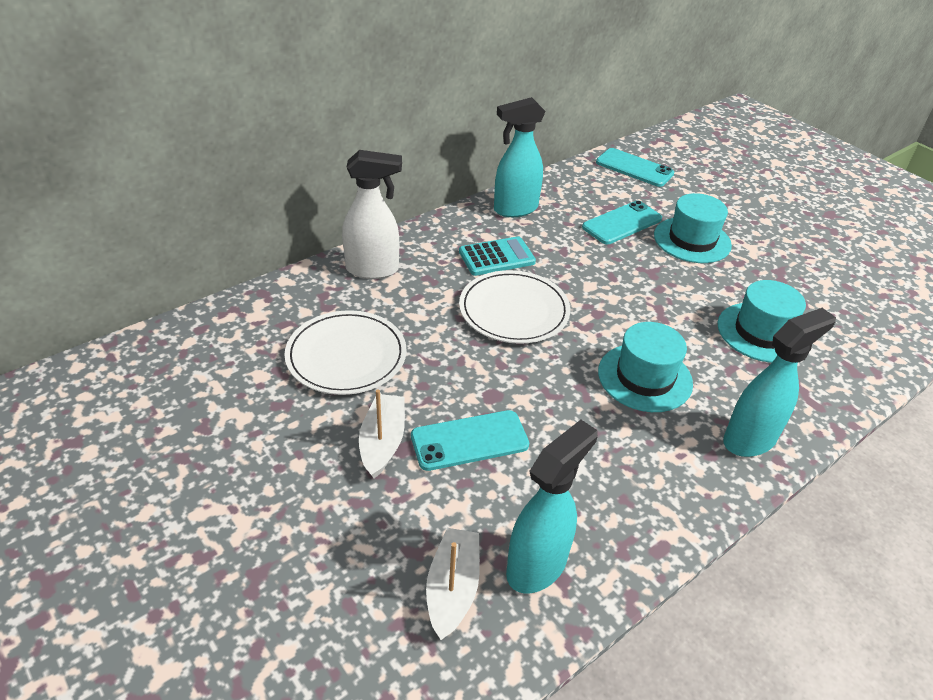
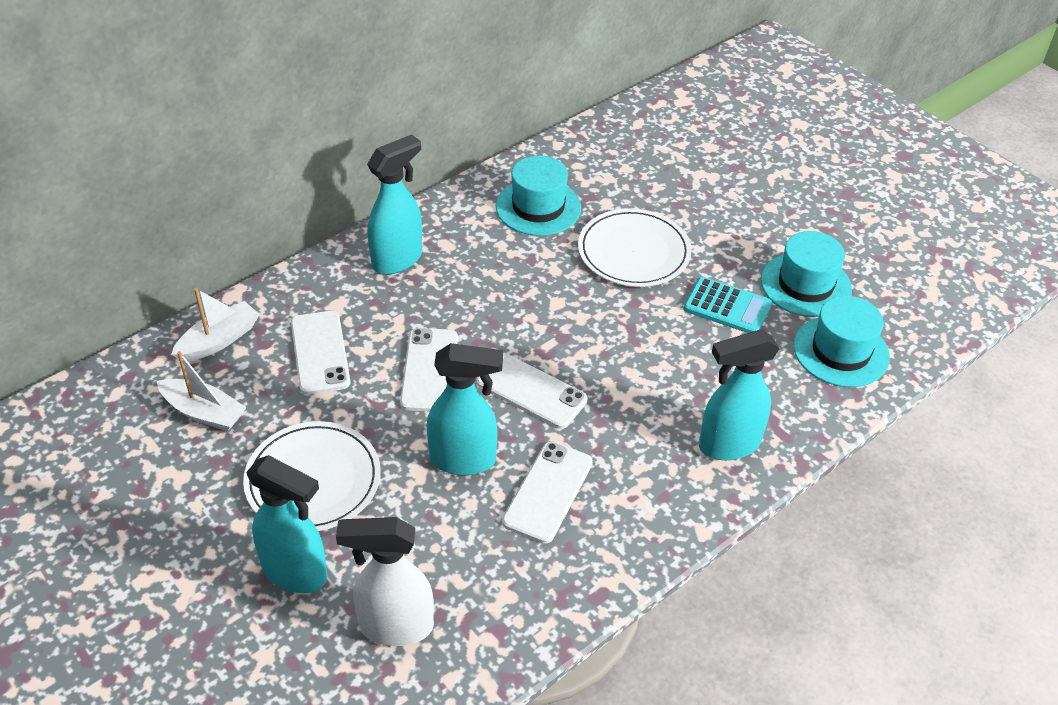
turquoise phone: 3 -> 0
turquoise spray bottle: 3 -> 4
white phone: 0 -> 4

